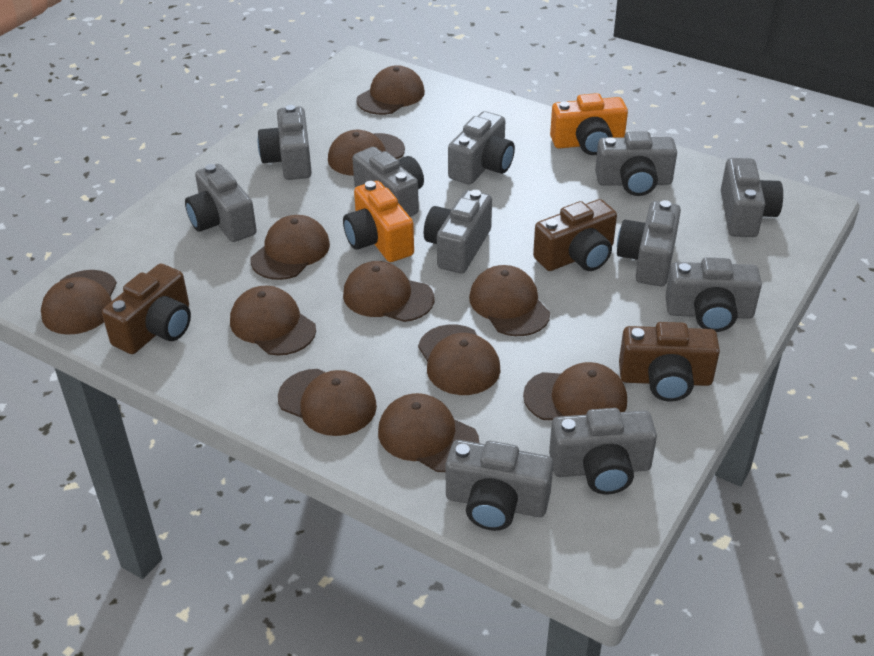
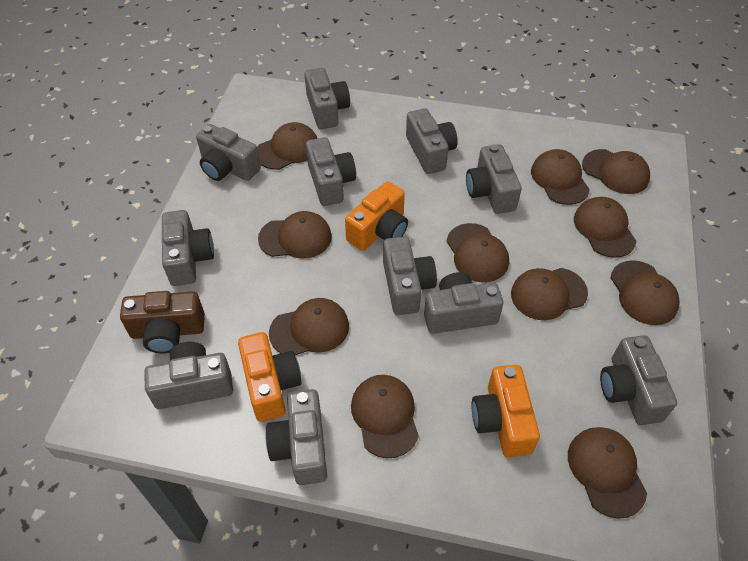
brown camera: 3 -> 1
orange camera: 2 -> 3

